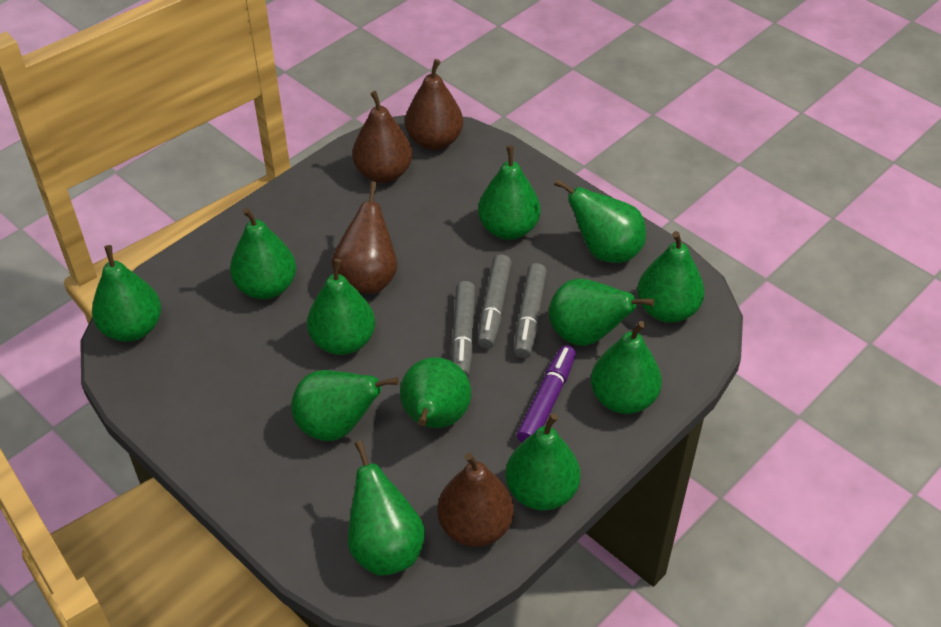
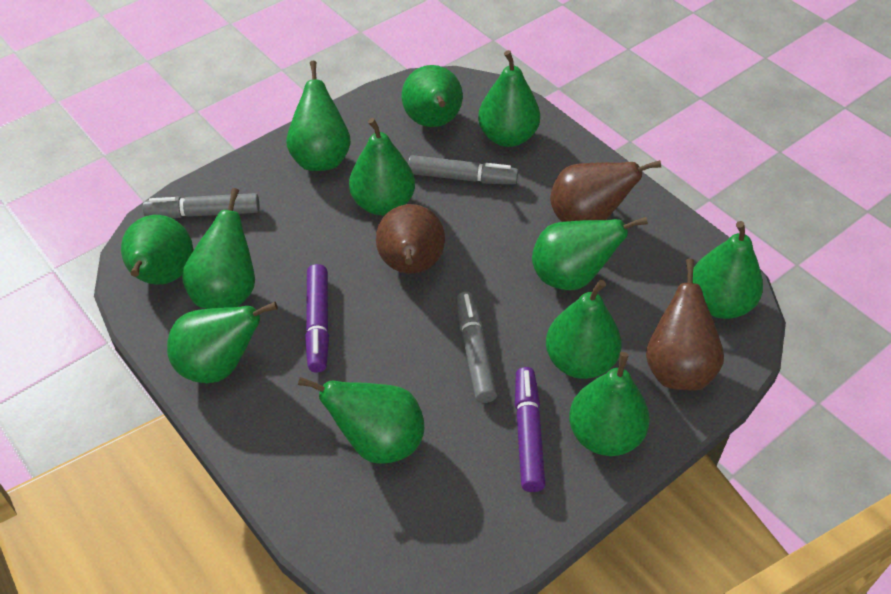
brown pear: 4 -> 3
purple marker: 1 -> 2

